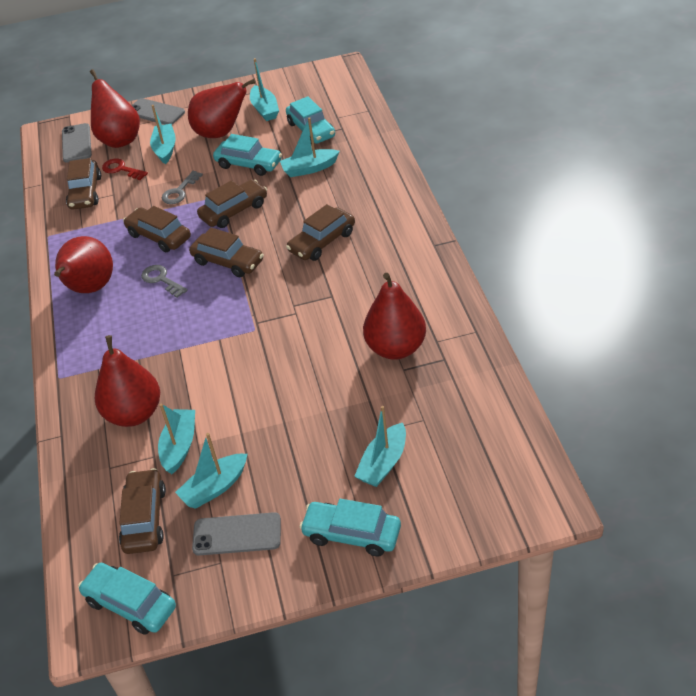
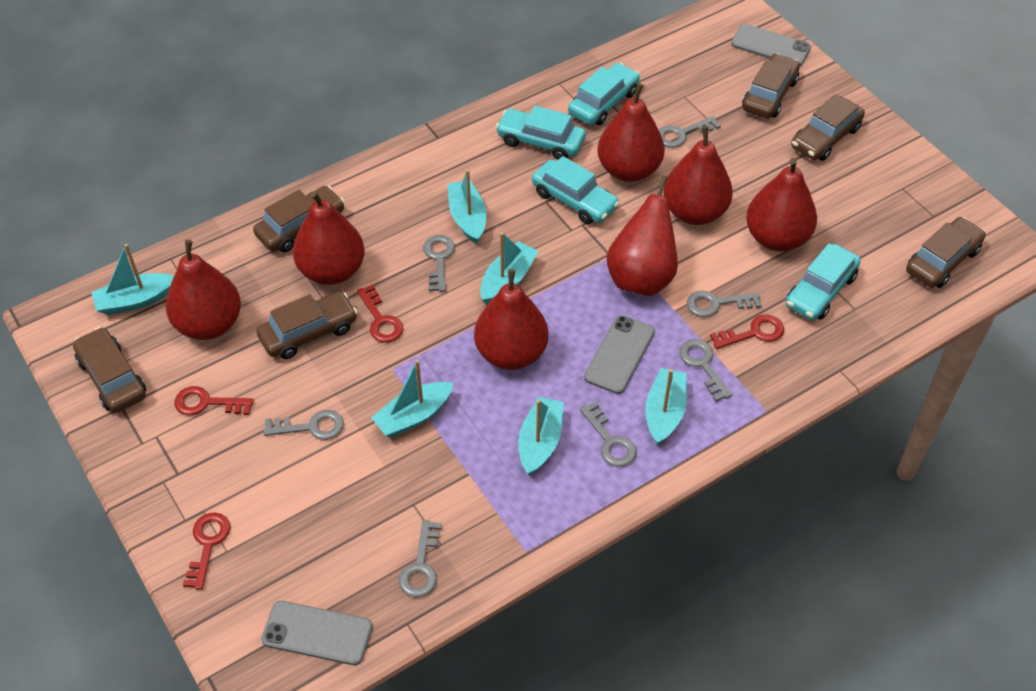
grey key: 2 -> 7
red key: 1 -> 4
red pear: 5 -> 7

